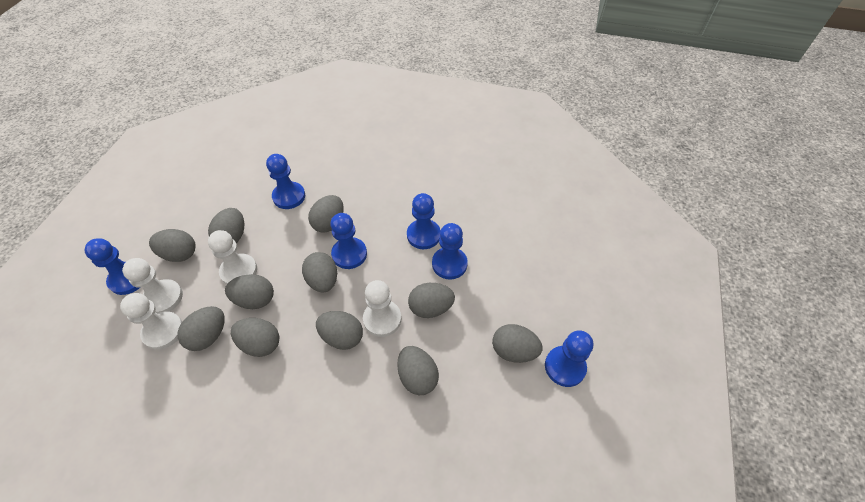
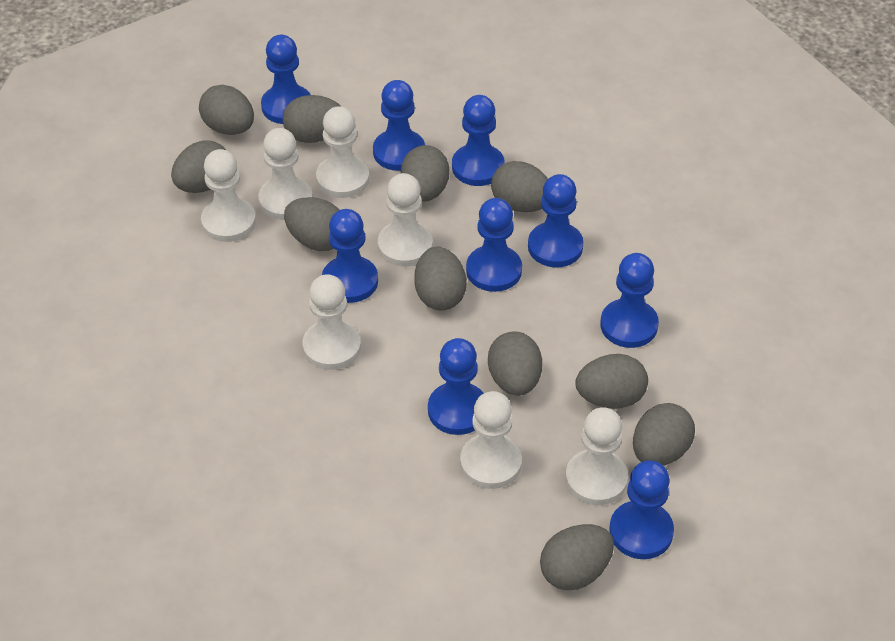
blue pawn: 6 -> 9
white pawn: 4 -> 7

